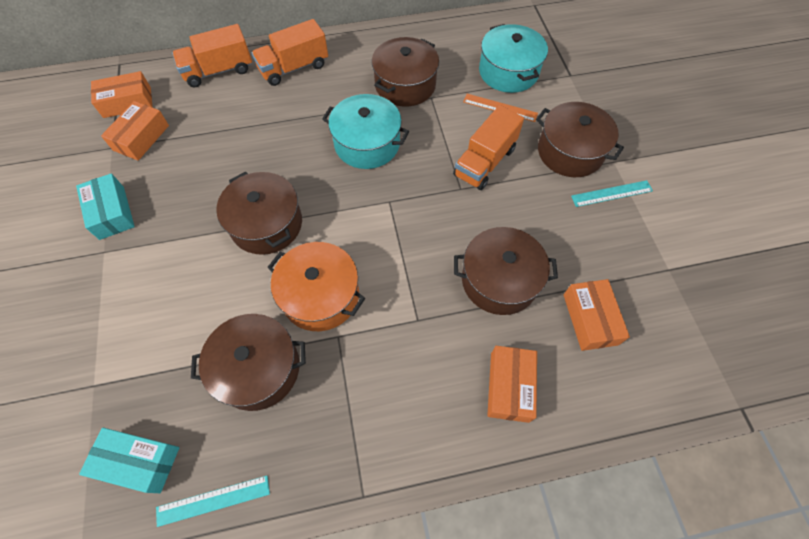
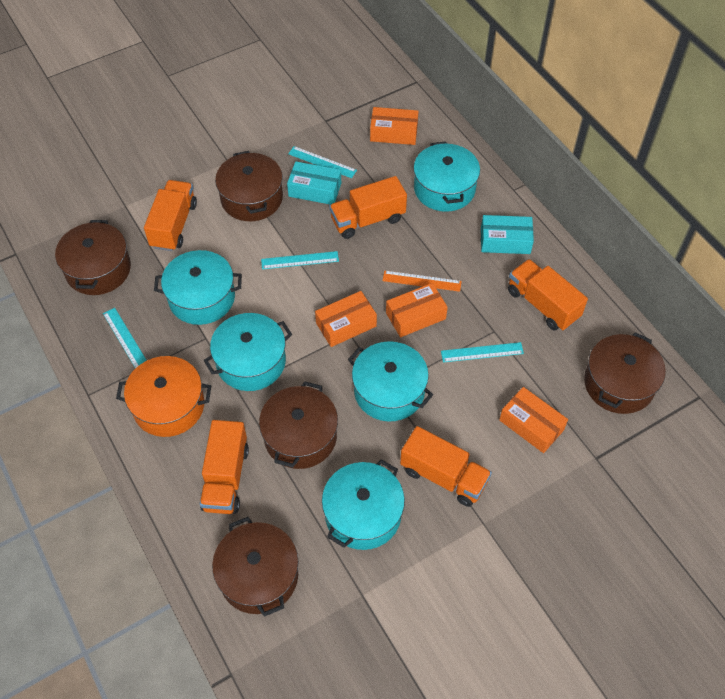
orange truck: 3 -> 5
turquoise pot: 2 -> 5
turquoise ruler: 2 -> 4

